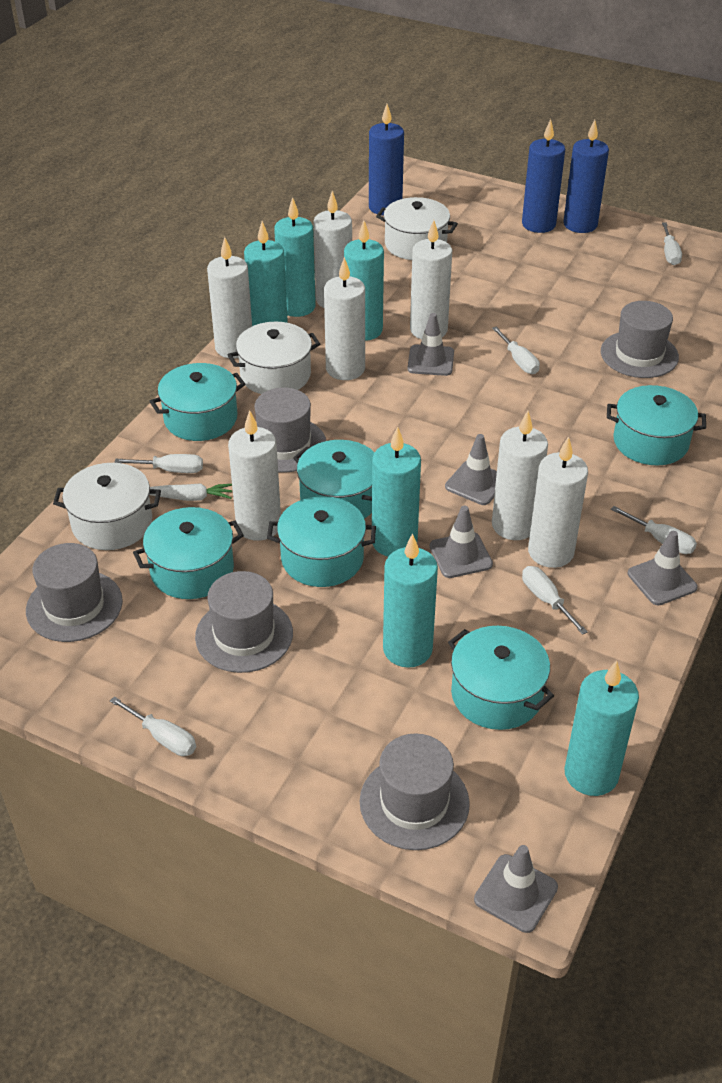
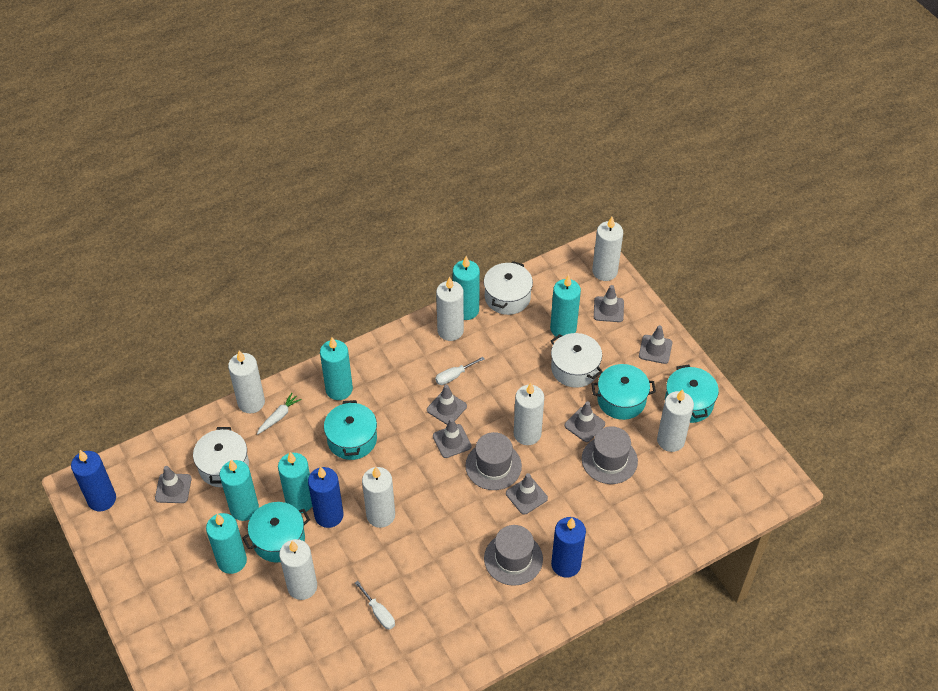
grey hat: 5 -> 3
grey traffic cone: 5 -> 7
turquoise pot: 6 -> 4
white screwdriver: 6 -> 2

